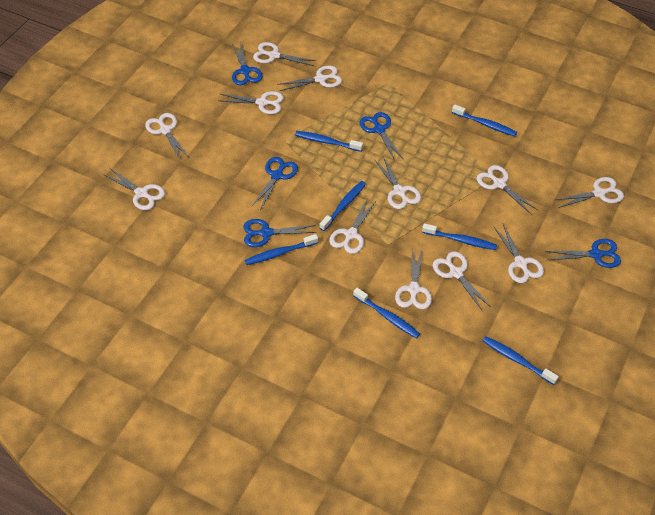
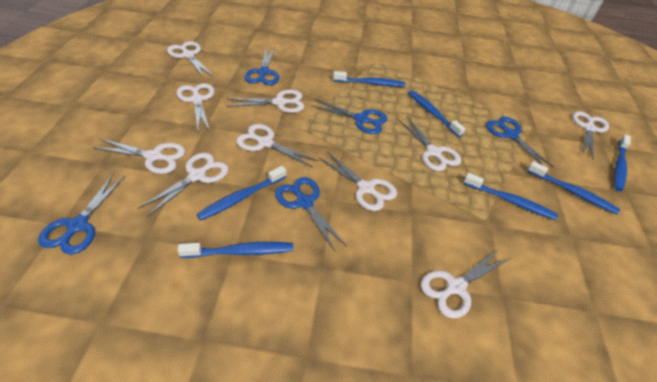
white scissors: 12 -> 10

